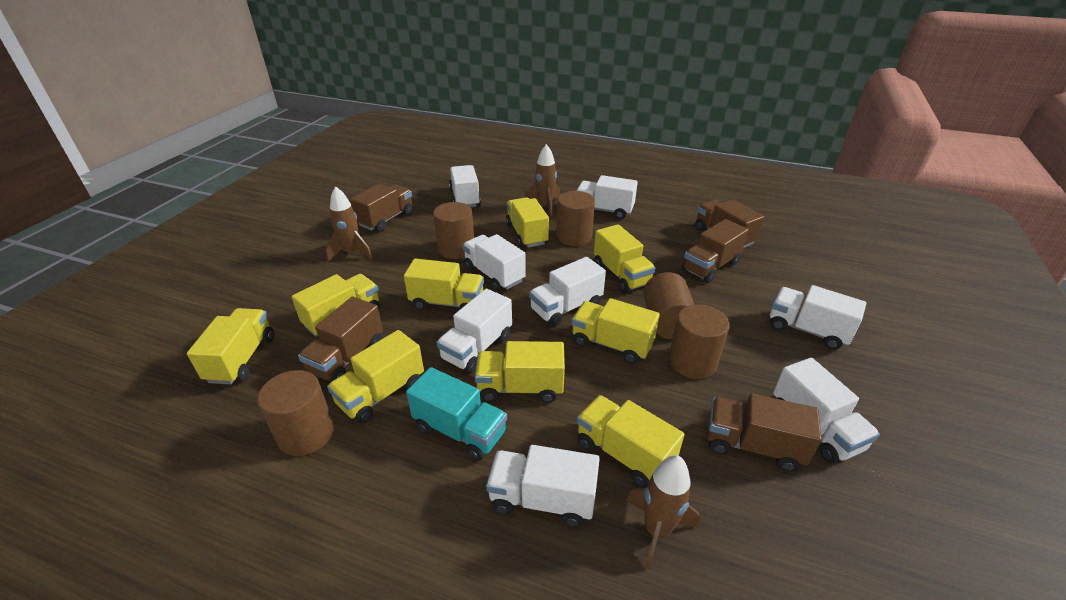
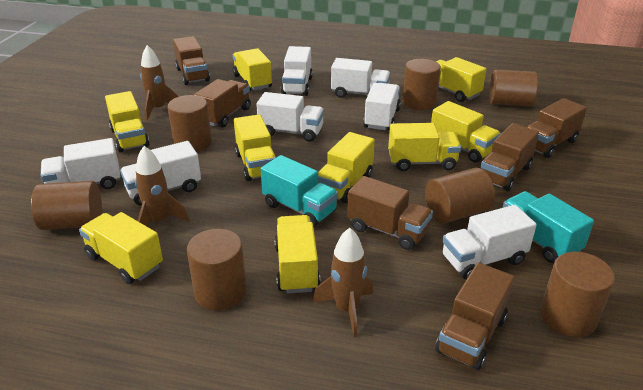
brown cylinder: 5 -> 7
brown truck: 5 -> 6
turquoise truck: 1 -> 2
white truck: 8 -> 7

